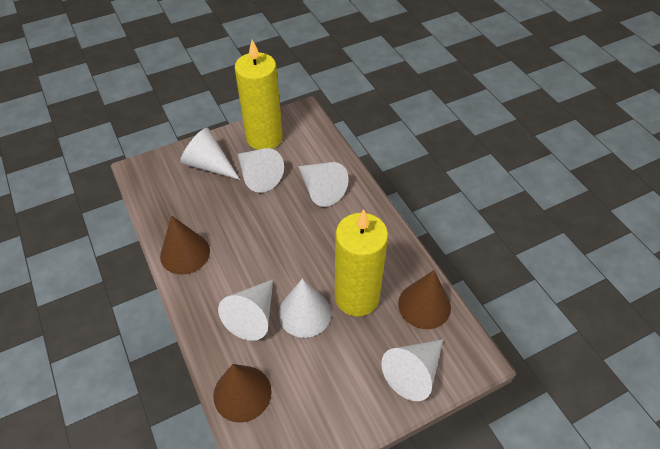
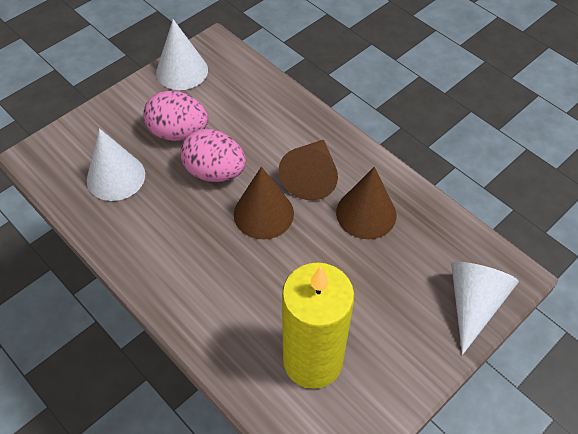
pink egg: 0 -> 2
white cone: 6 -> 3
yellow candle: 2 -> 1

